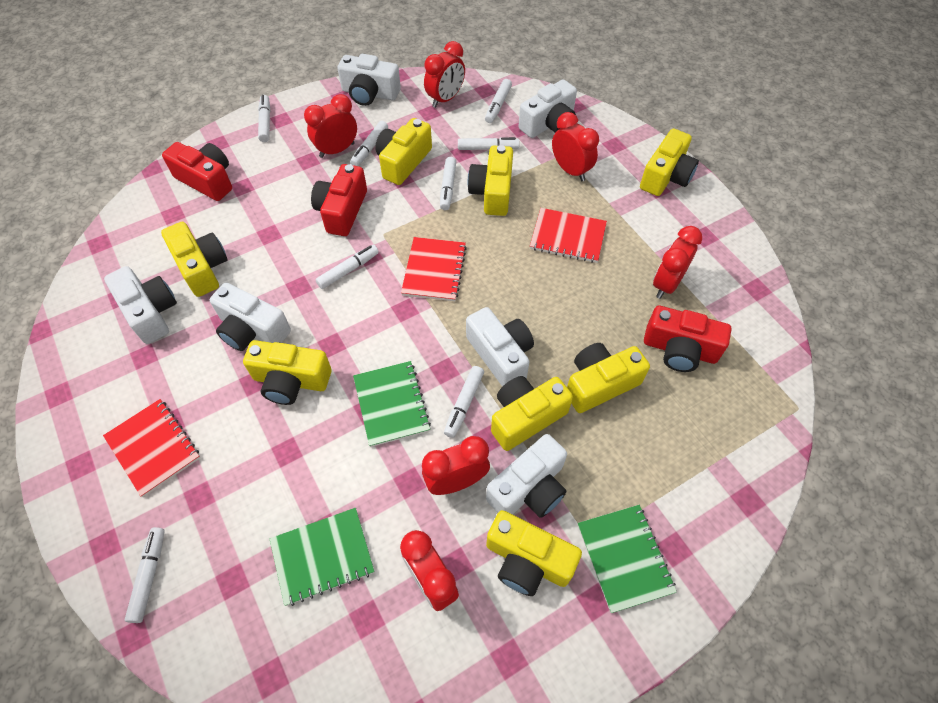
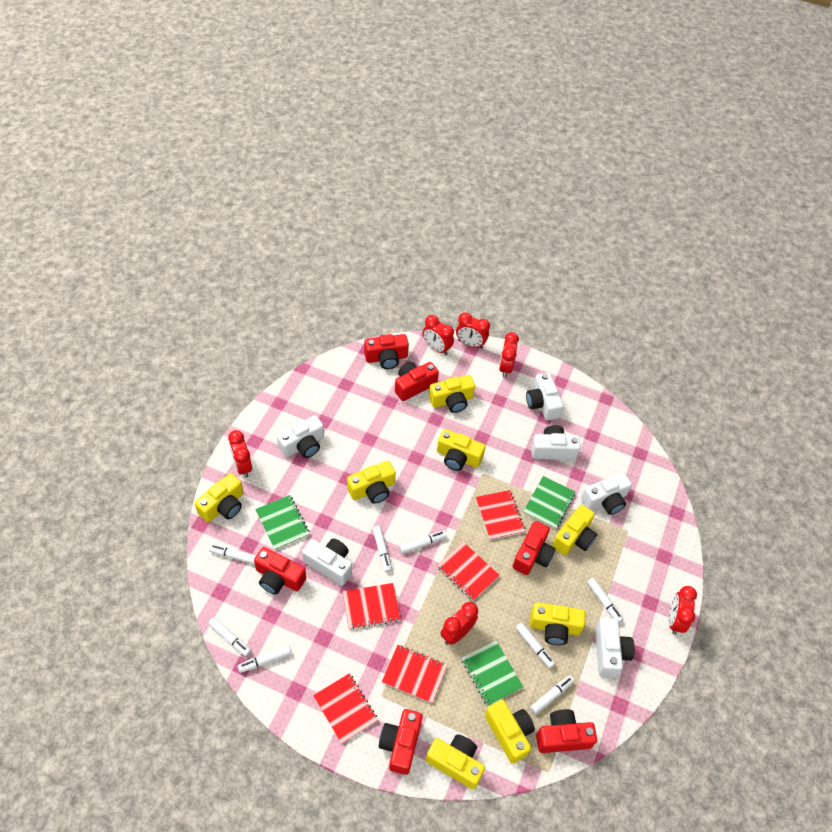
red camera: 3 -> 6
red notebook: 3 -> 5

